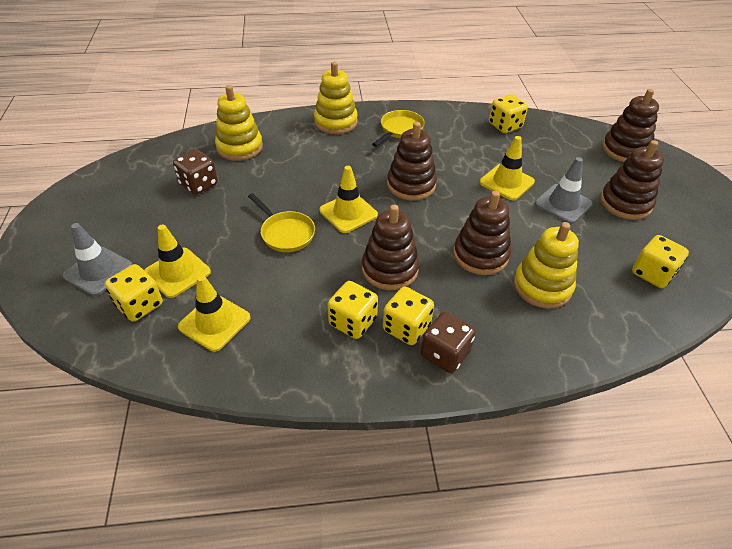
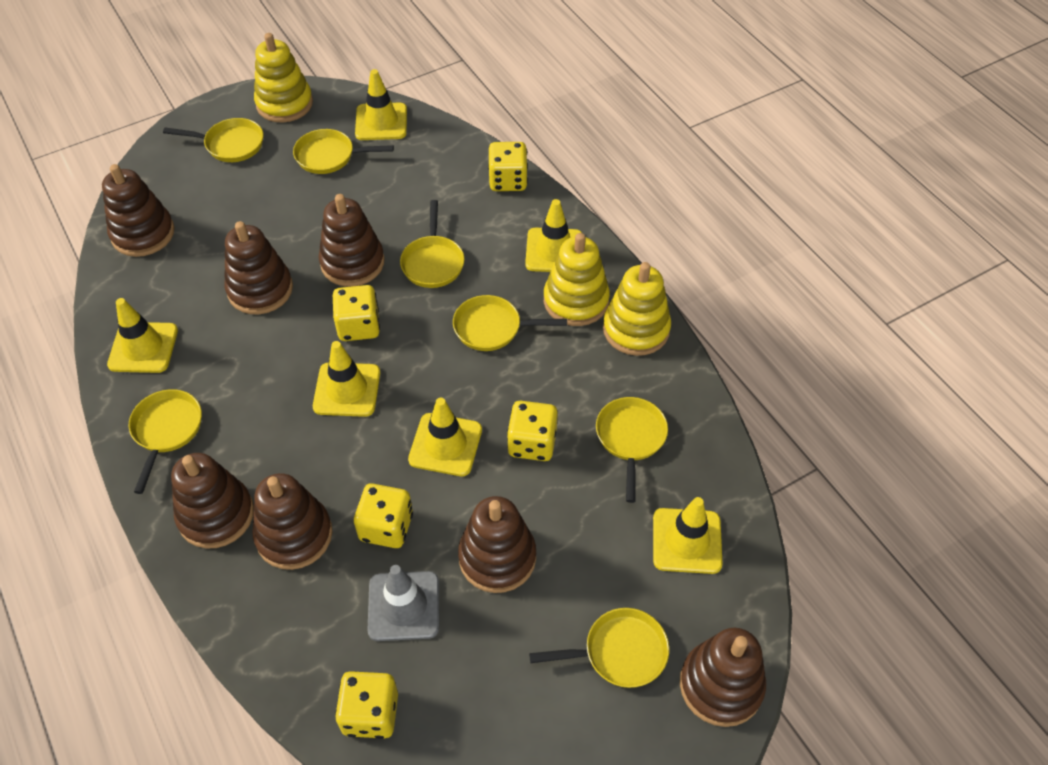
brown dice: 2 -> 0
brown stacking toy: 5 -> 7
grey traffic cone: 2 -> 1
yellow pan: 2 -> 7
yellow traffic cone: 4 -> 6

